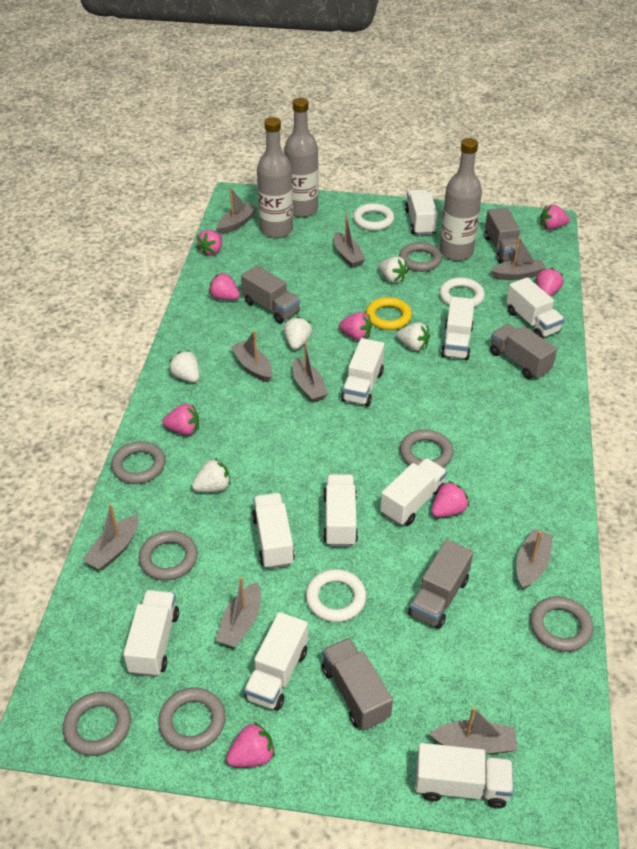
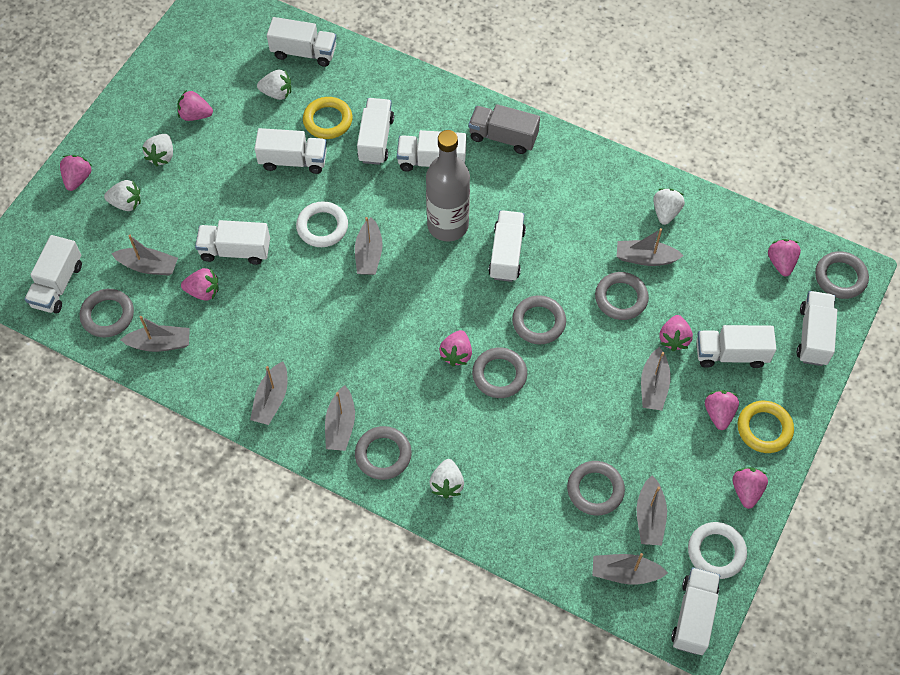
grey bottle: 3 -> 1
grey truck: 5 -> 1
white ring: 3 -> 2
yellow ring: 1 -> 2

